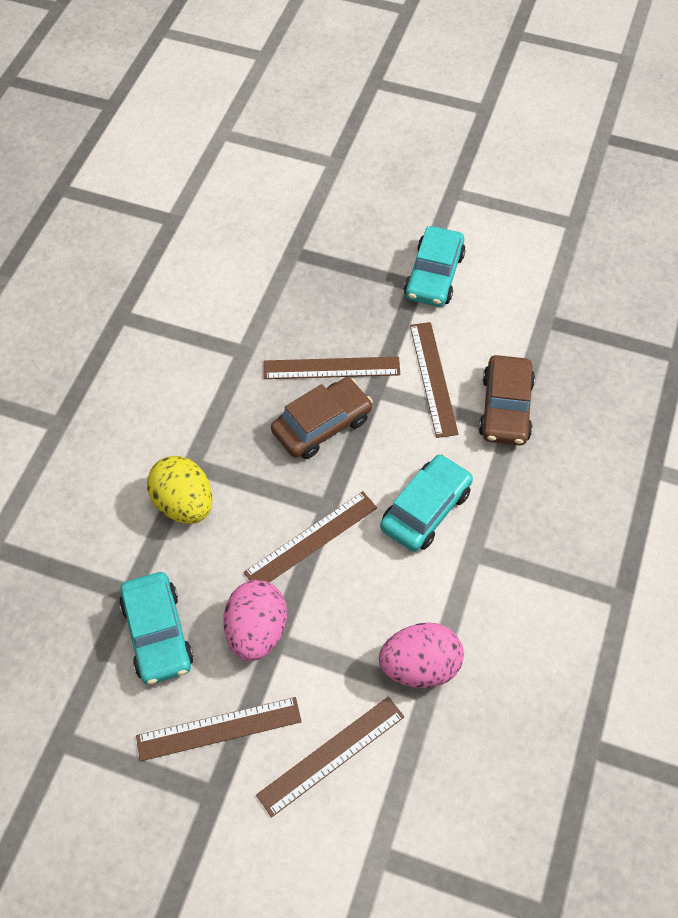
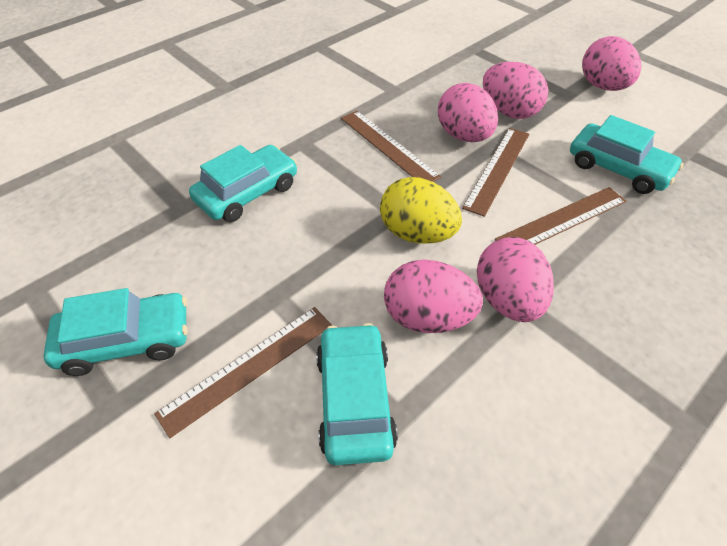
brown car: 2 -> 0
brown ruler: 5 -> 4
pink egg: 2 -> 5
turquoise car: 3 -> 4

